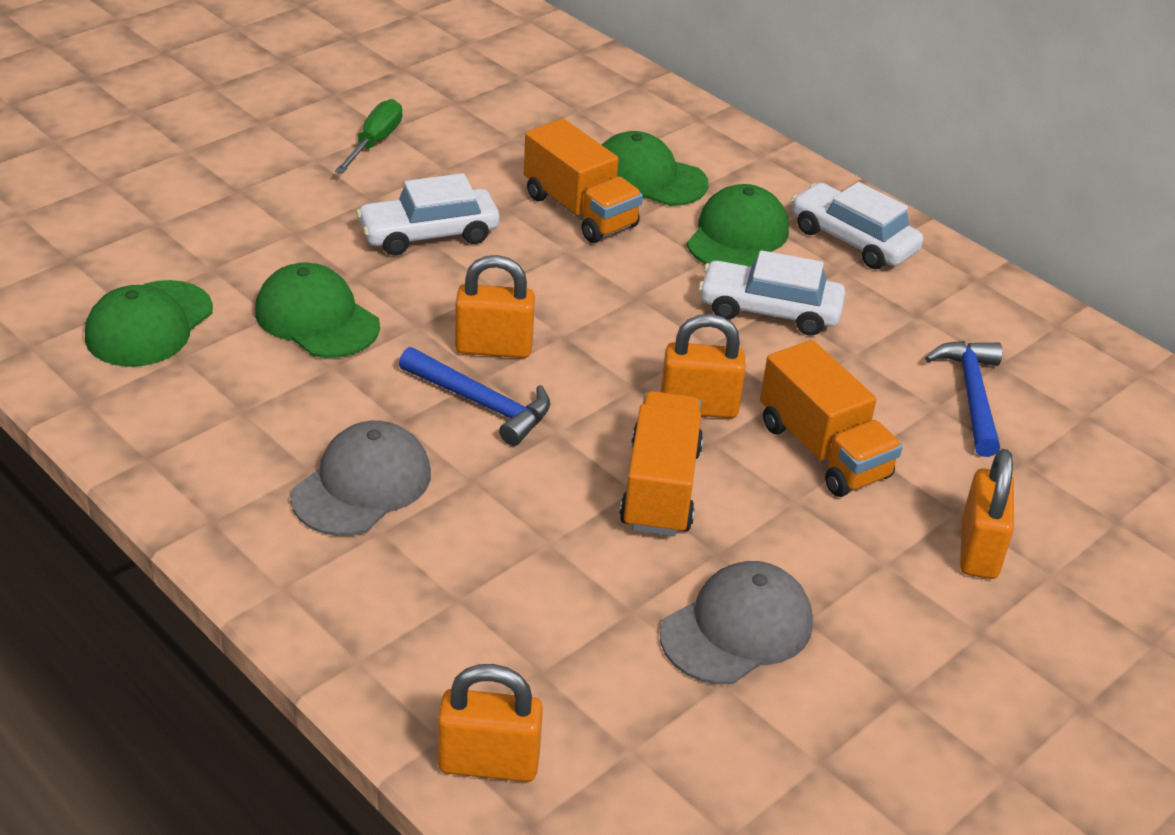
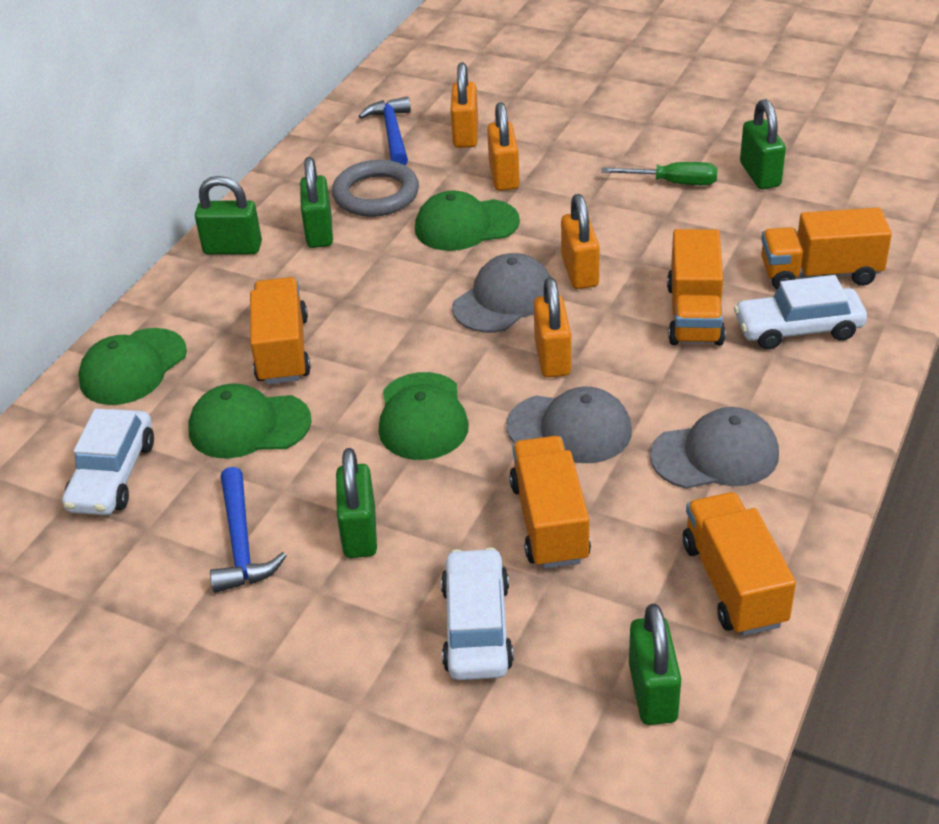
green padlock: 0 -> 5
grey cap: 2 -> 3
grey ring: 0 -> 1
orange truck: 3 -> 5

